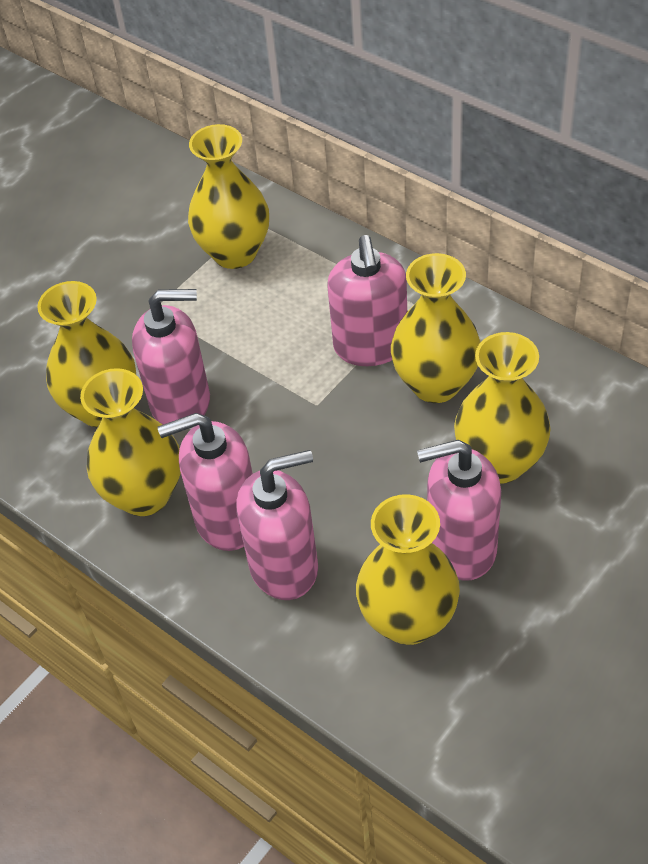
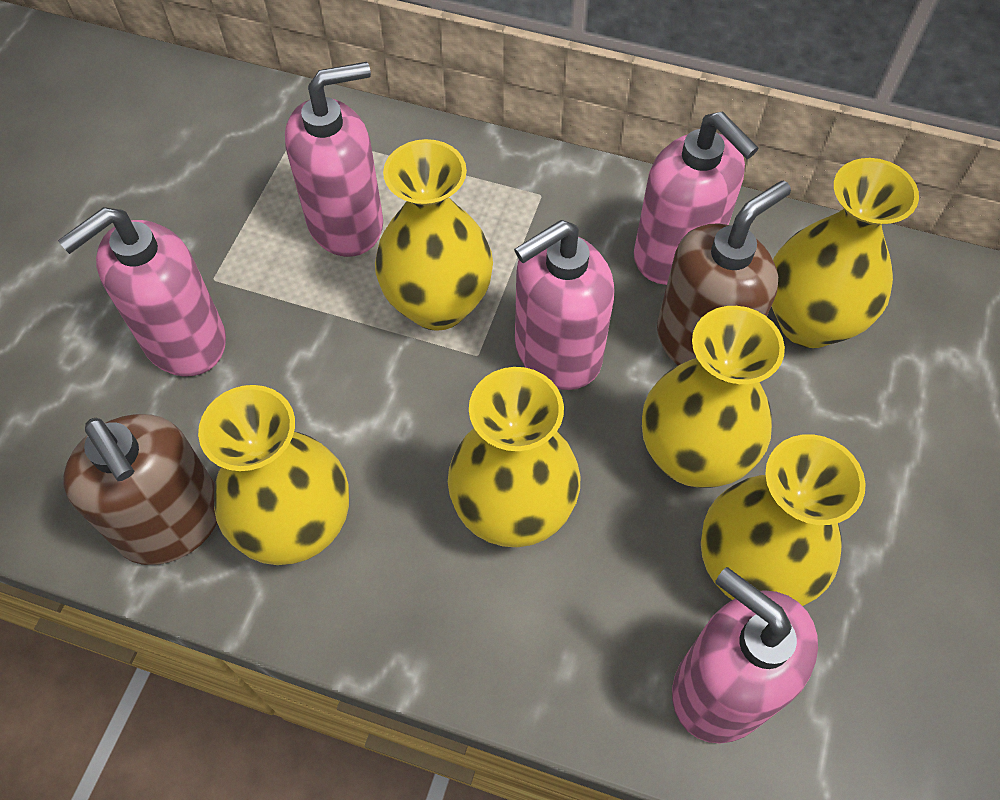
brown soap dispenser: 0 -> 2

